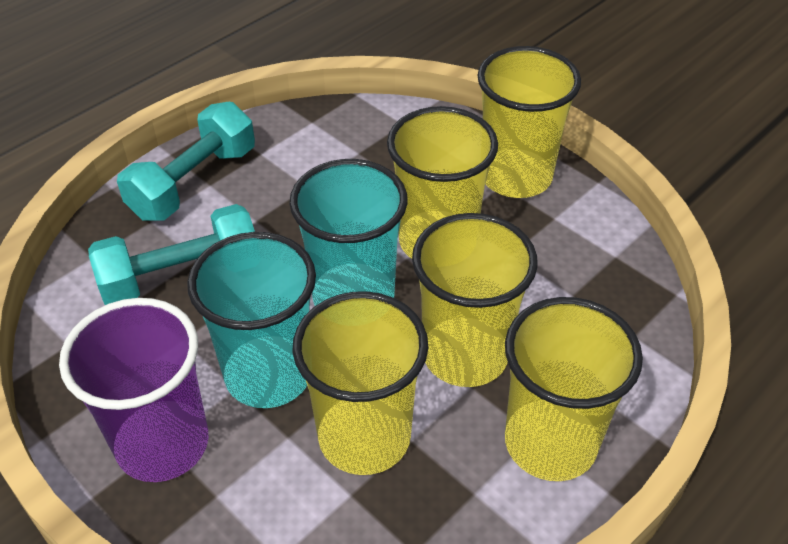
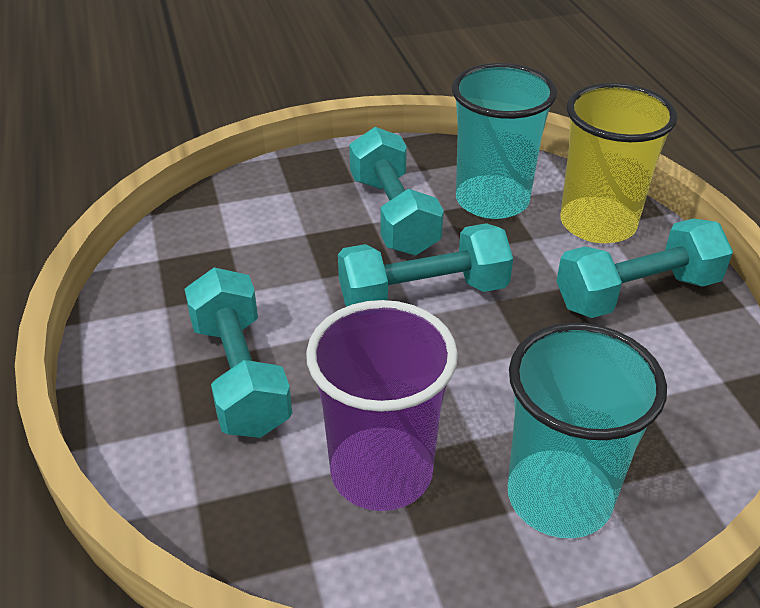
turquoise dumbbell: 2 -> 4
yellow cup: 5 -> 1

